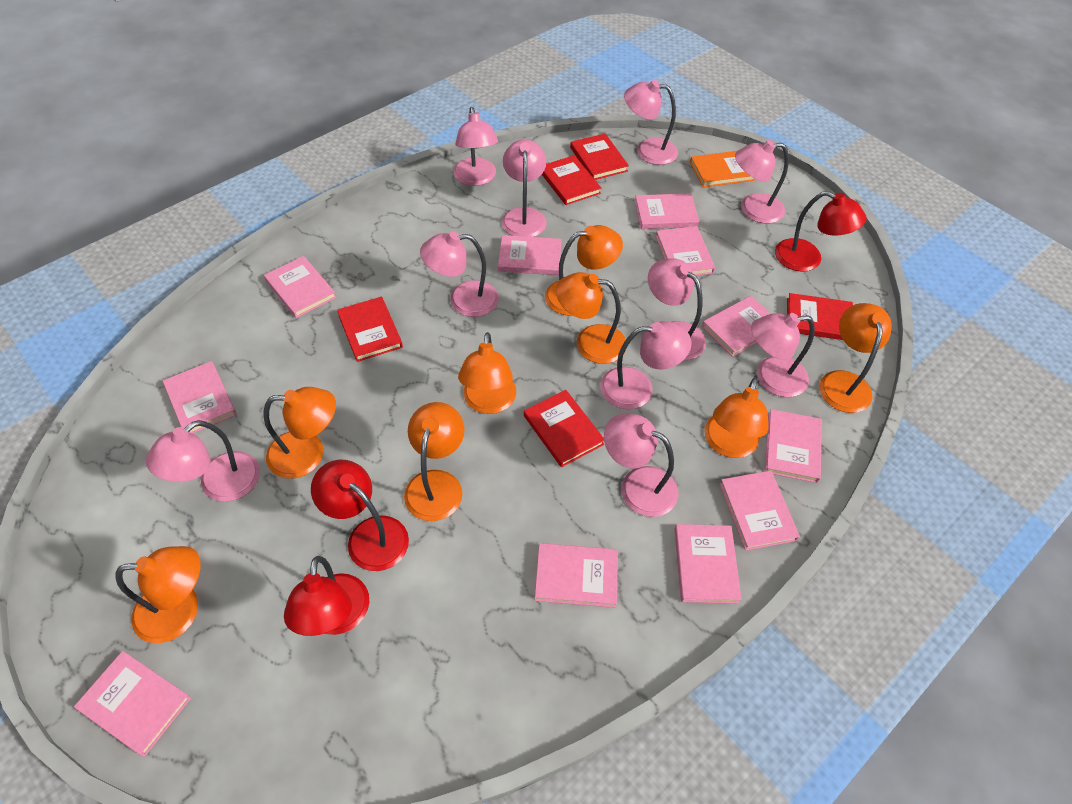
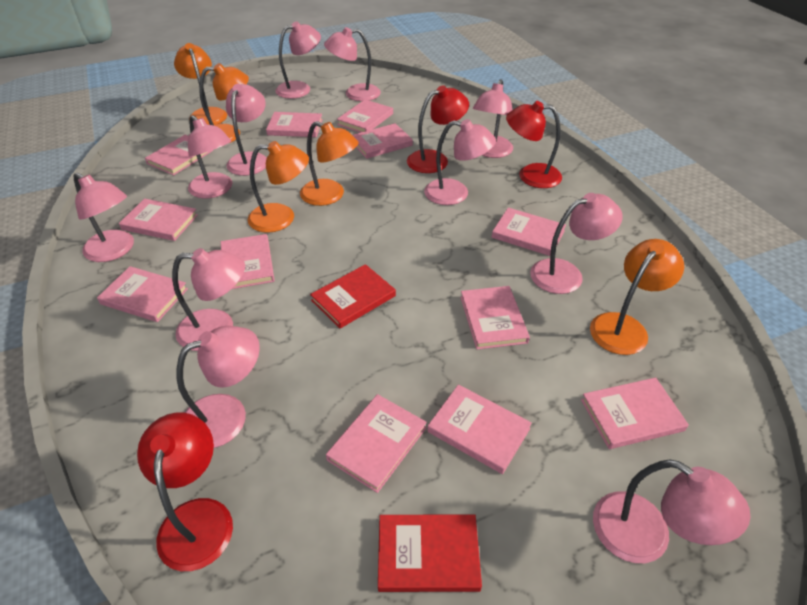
orange book: 1 -> 0
orange lamp: 8 -> 5
pink book: 11 -> 12
pink lamp: 10 -> 11
red book: 5 -> 2

